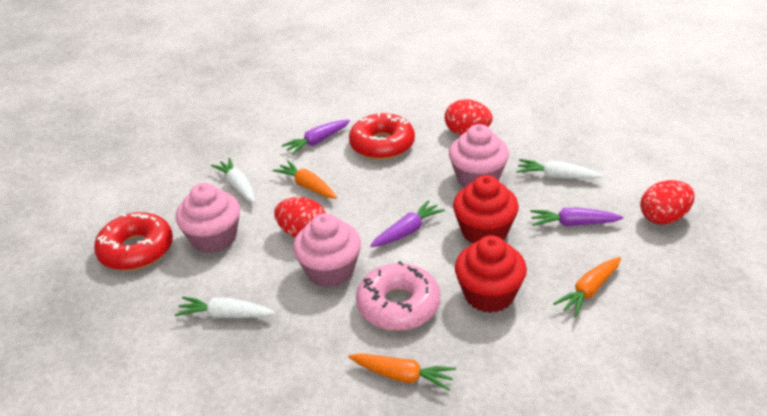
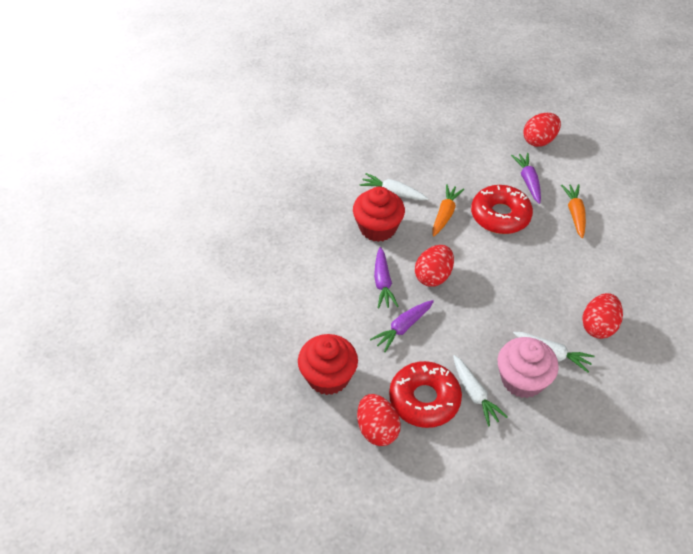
orange carrot: 3 -> 2
pink cupcake: 3 -> 1
pink donut: 1 -> 0
red egg: 3 -> 4

